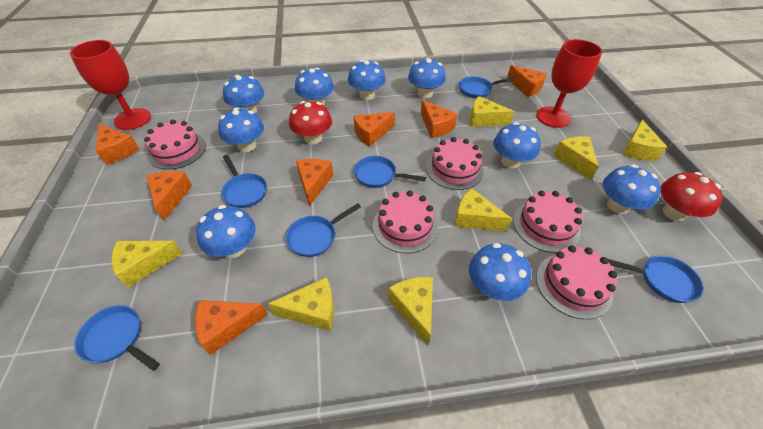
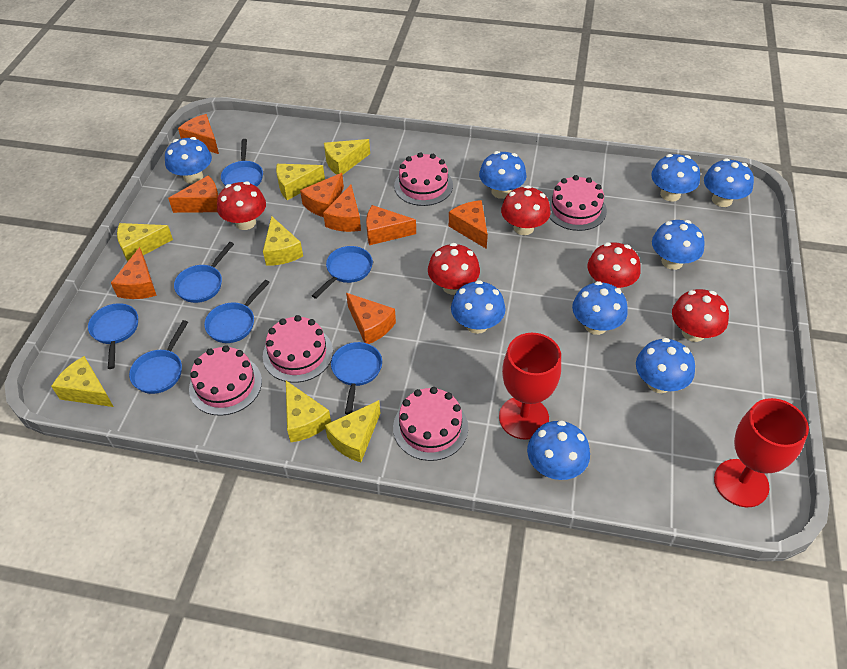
blue pan: 6 -> 7
orange cheese: 7 -> 8
red mushroom: 2 -> 5

